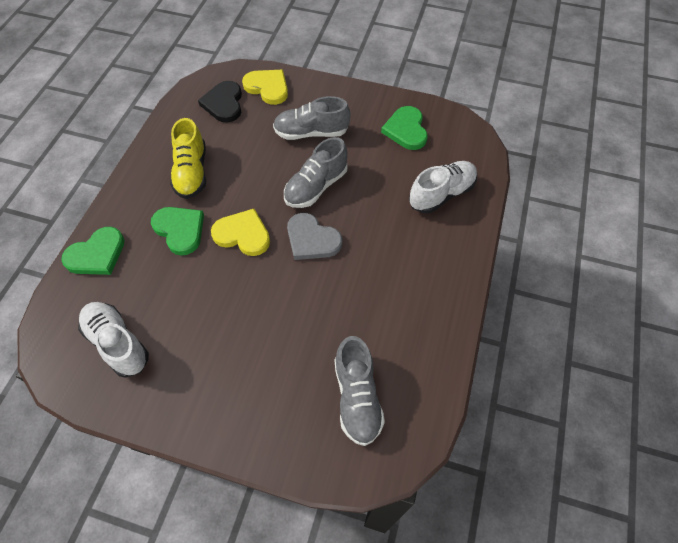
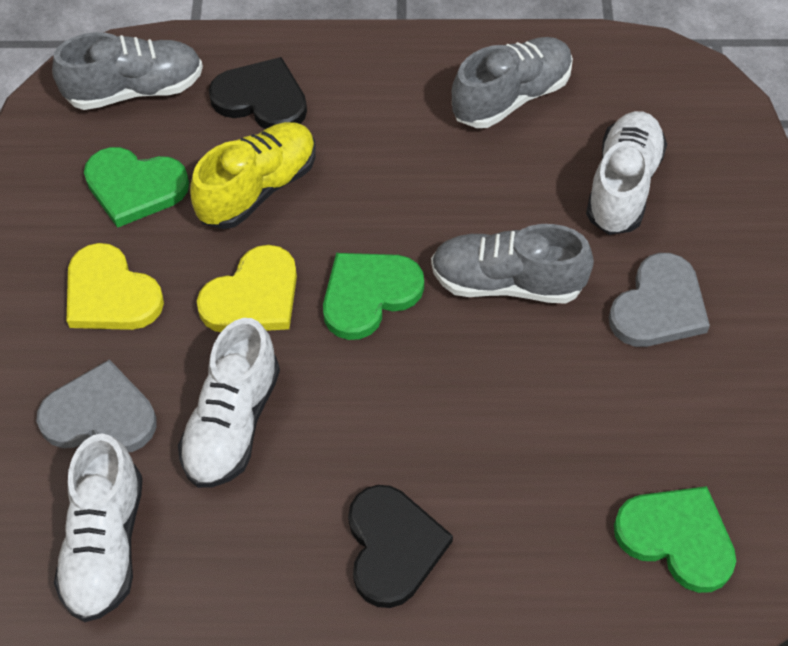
black heart: 1 -> 2
grey heart: 1 -> 2
white shoe: 2 -> 3

